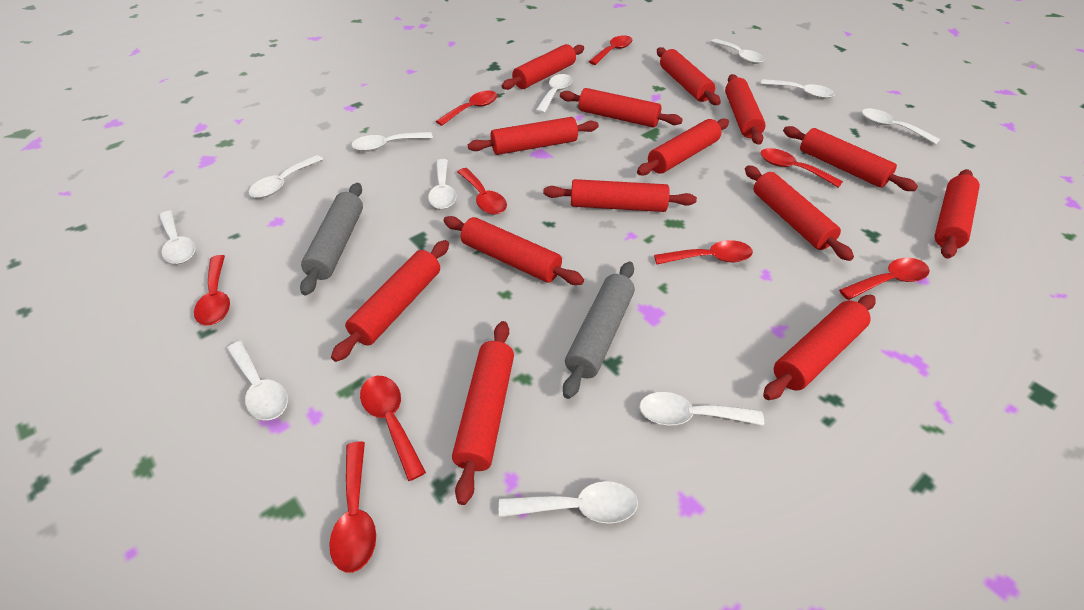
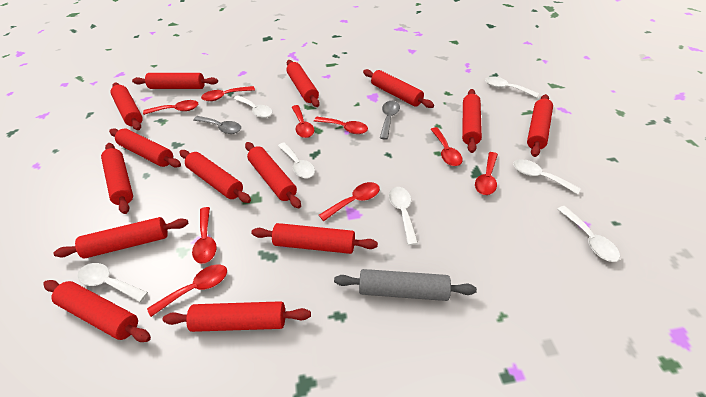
grey rolling pin: 2 -> 1
grey spoon: 0 -> 2
white spoon: 11 -> 7

